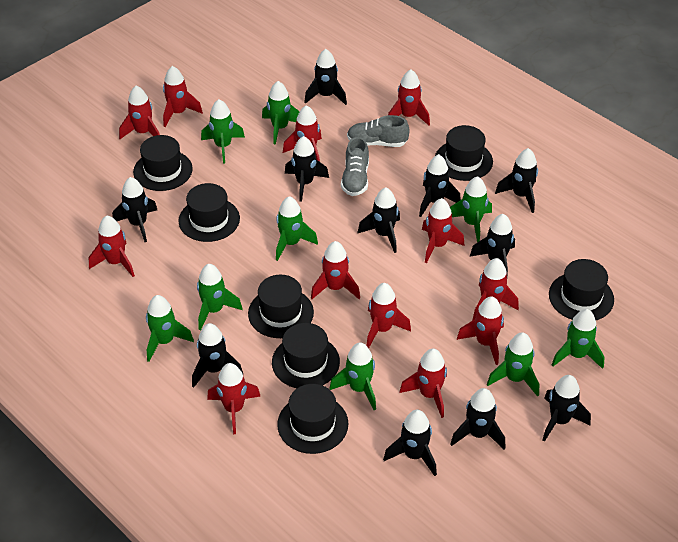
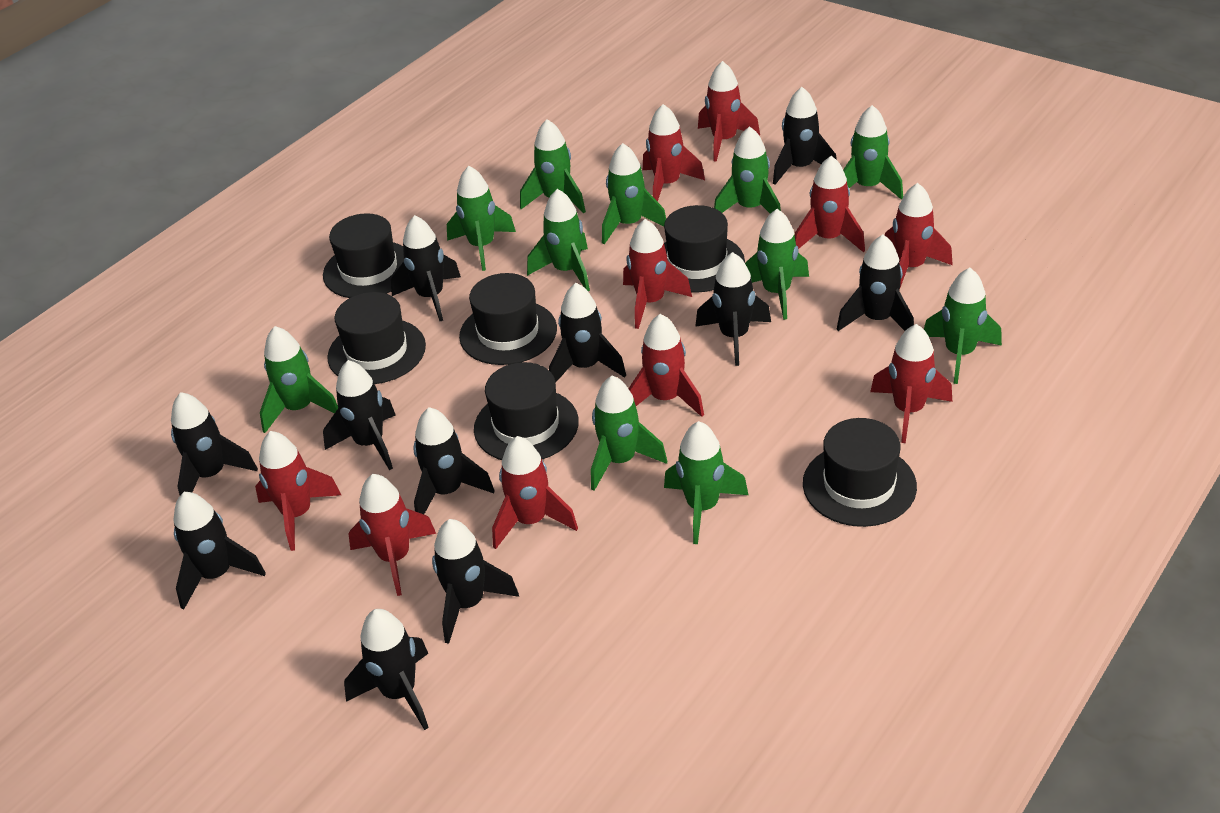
black hat: 7 -> 6
green rocket: 9 -> 11
grey shoe: 2 -> 0
red rocket: 12 -> 10

